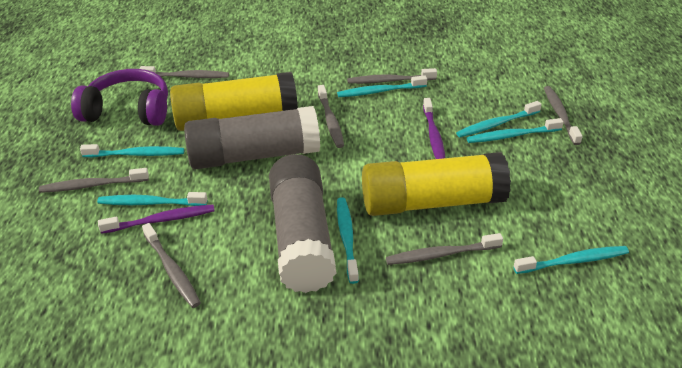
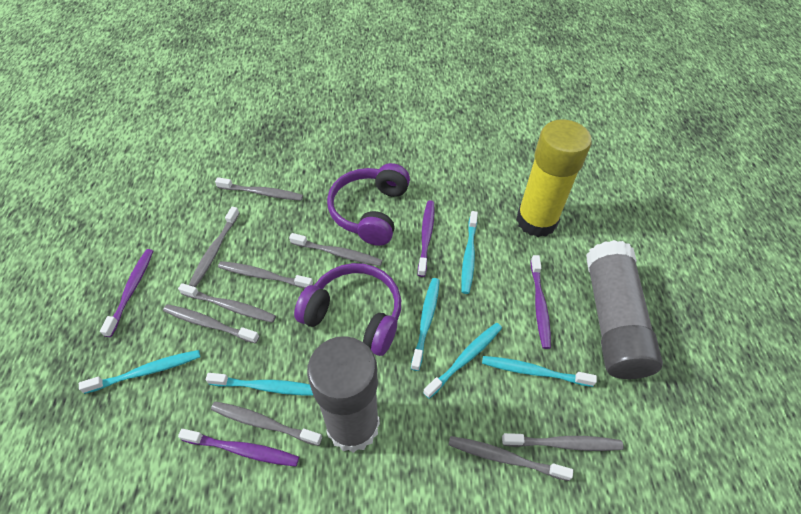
grey toothbrush: 7 -> 9
purple headphones: 1 -> 2
purple toothbrush: 2 -> 4
turquoise toothbrush: 7 -> 6
yellow glue stick: 2 -> 1

